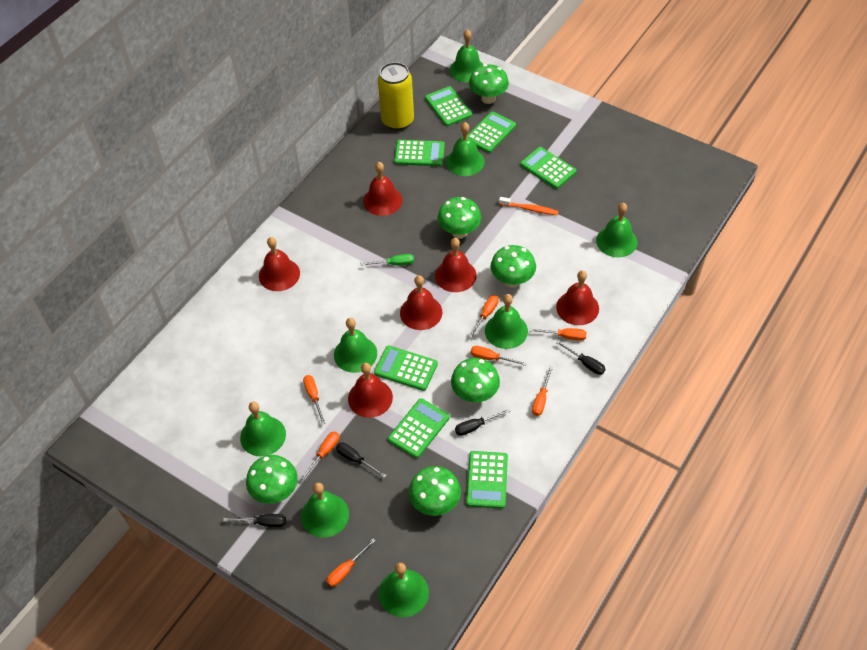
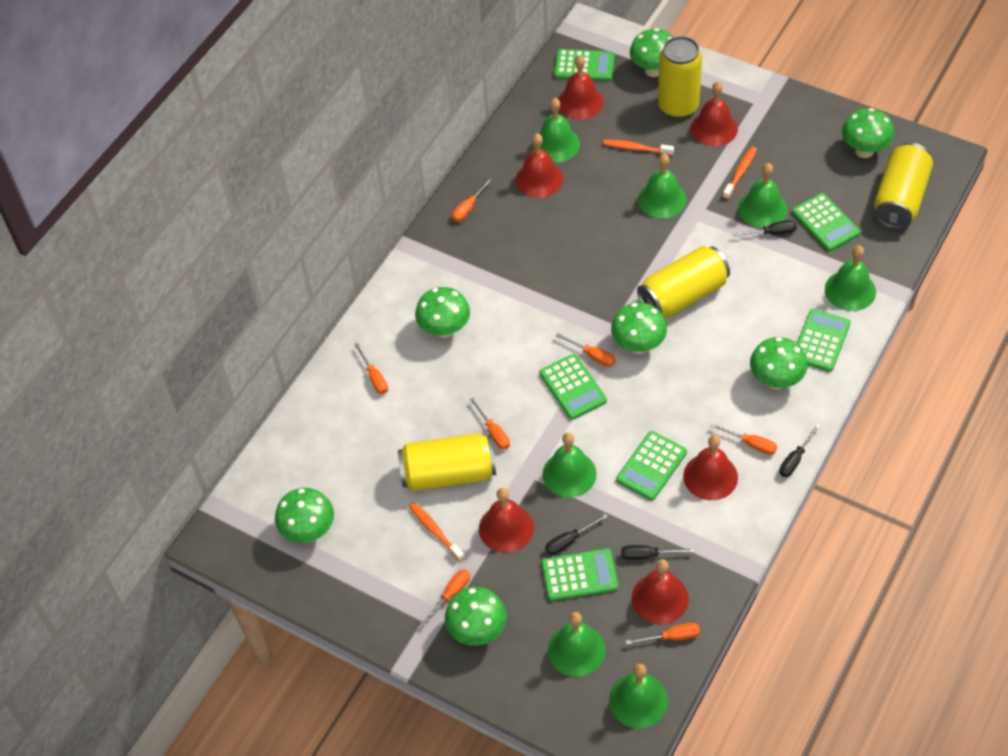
green bell: 8 -> 7
green calculator: 7 -> 6
green mushroom: 6 -> 7
green screwdriver: 1 -> 0
orange toothbrush: 1 -> 3
yellow can: 1 -> 4

